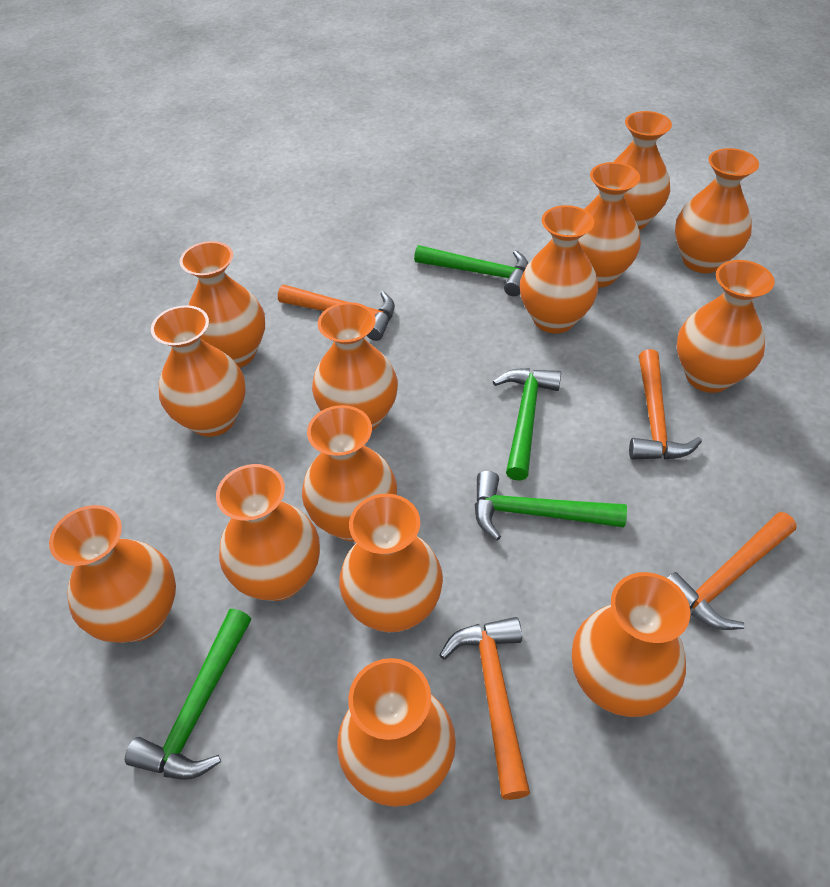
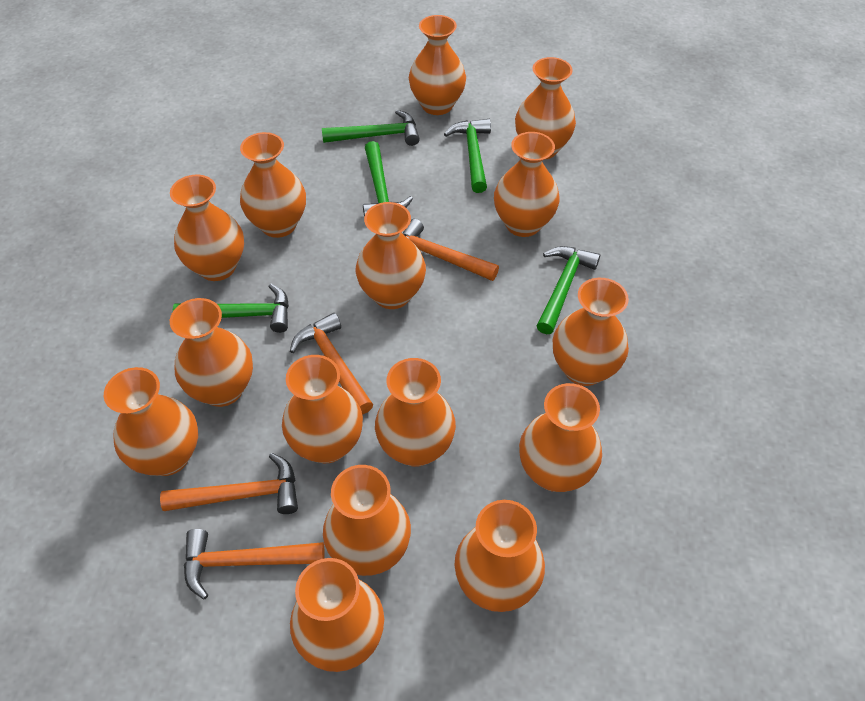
green hammer: 4 -> 5
orange vase: 14 -> 15

